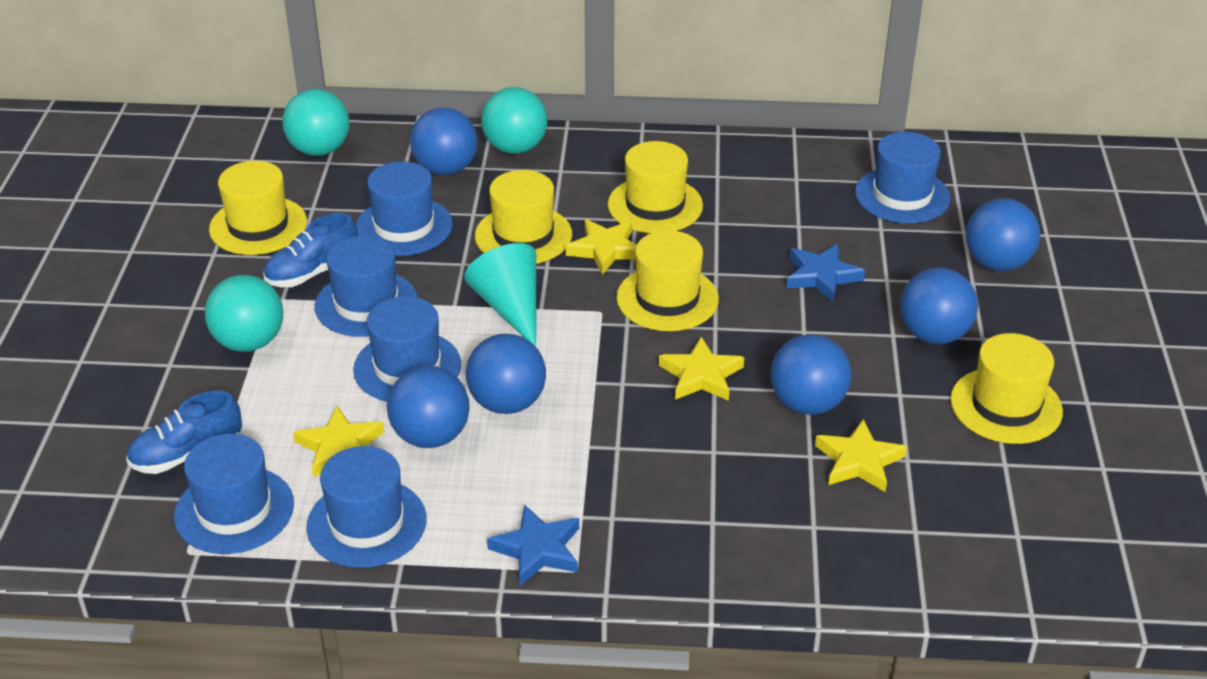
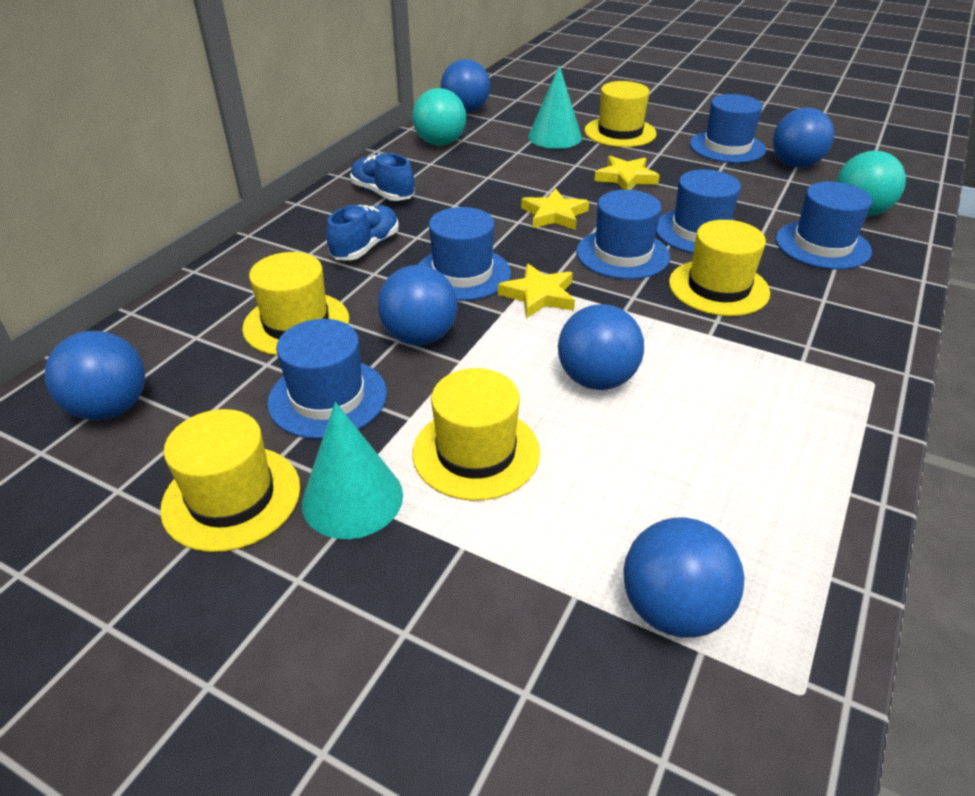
blue star: 2 -> 0
turquoise ball: 3 -> 2
turquoise cone: 1 -> 2
yellow star: 4 -> 3

